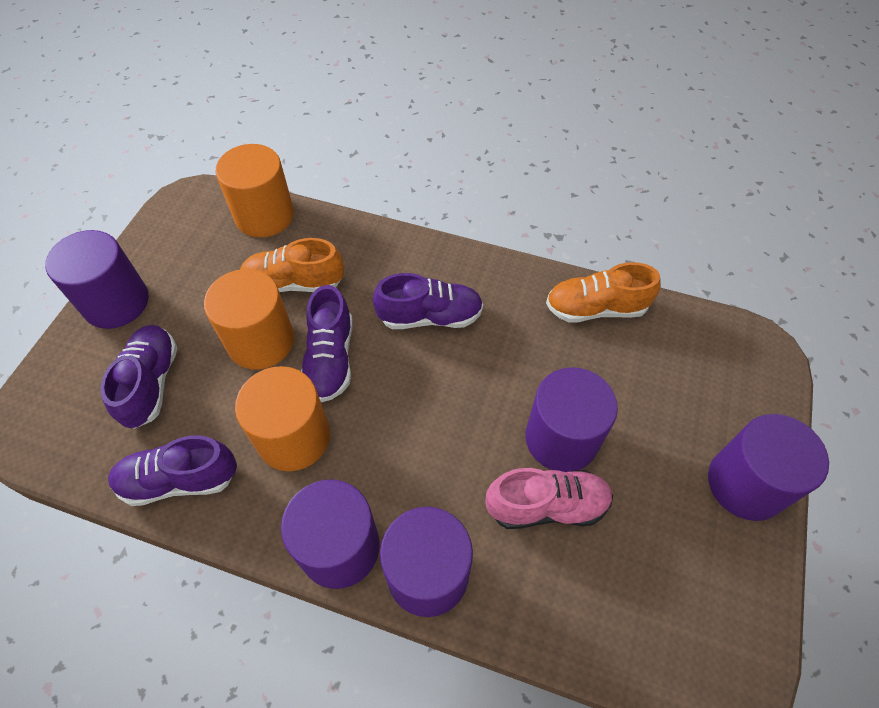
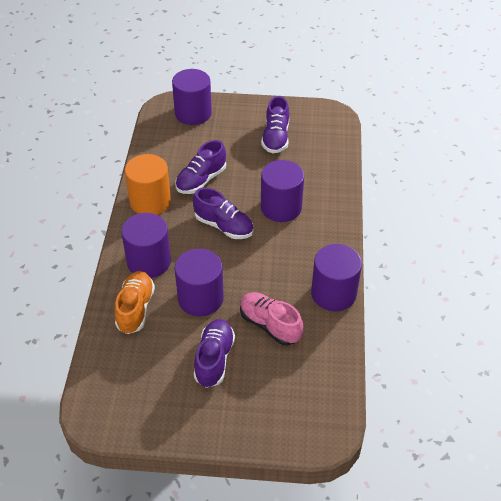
orange cylinder: 3 -> 1
orange shoe: 2 -> 1

